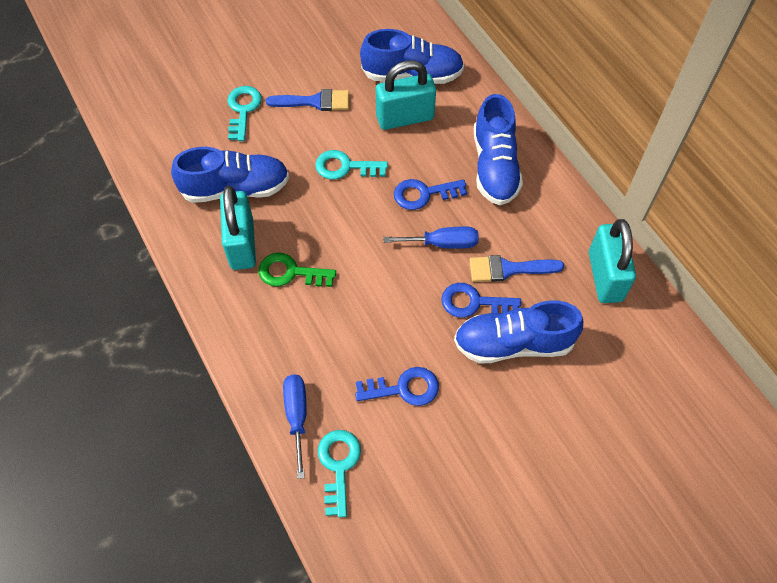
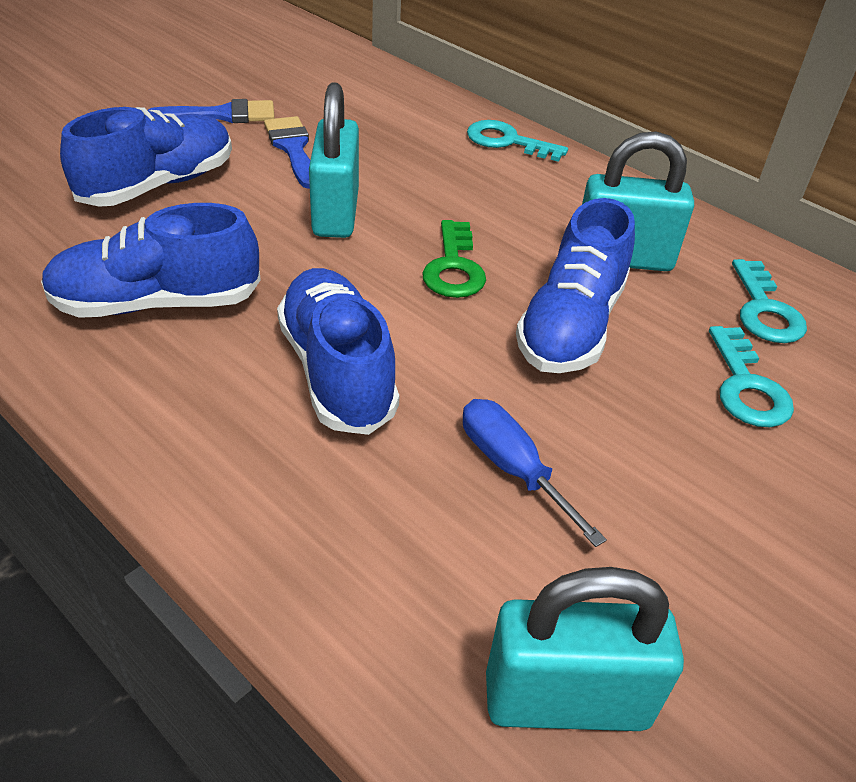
blue key: 3 -> 0
blue screwdriver: 2 -> 1

